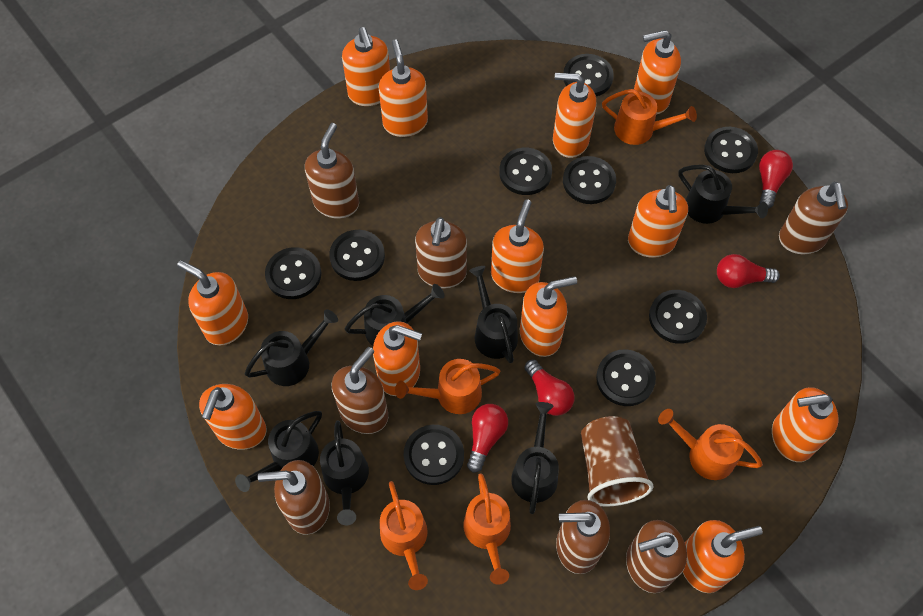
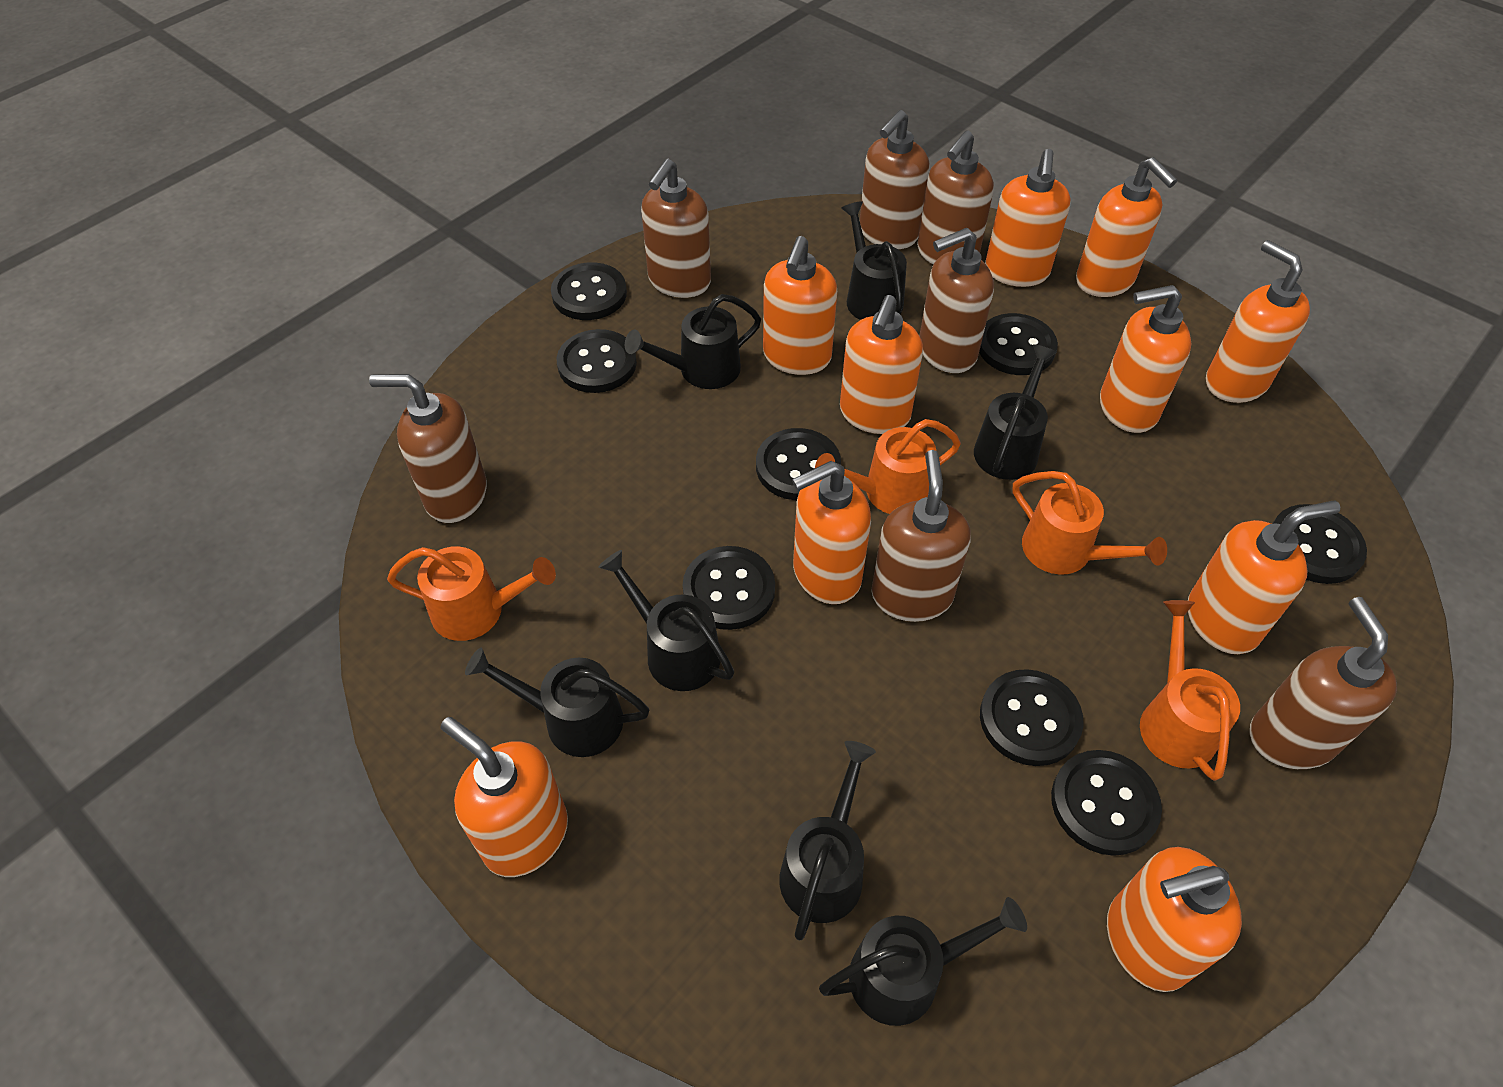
black button: 9 -> 8
brown cup: 1 -> 0
orange soap dispenser: 12 -> 10
orange watering can: 5 -> 4
red light bulb: 4 -> 0

